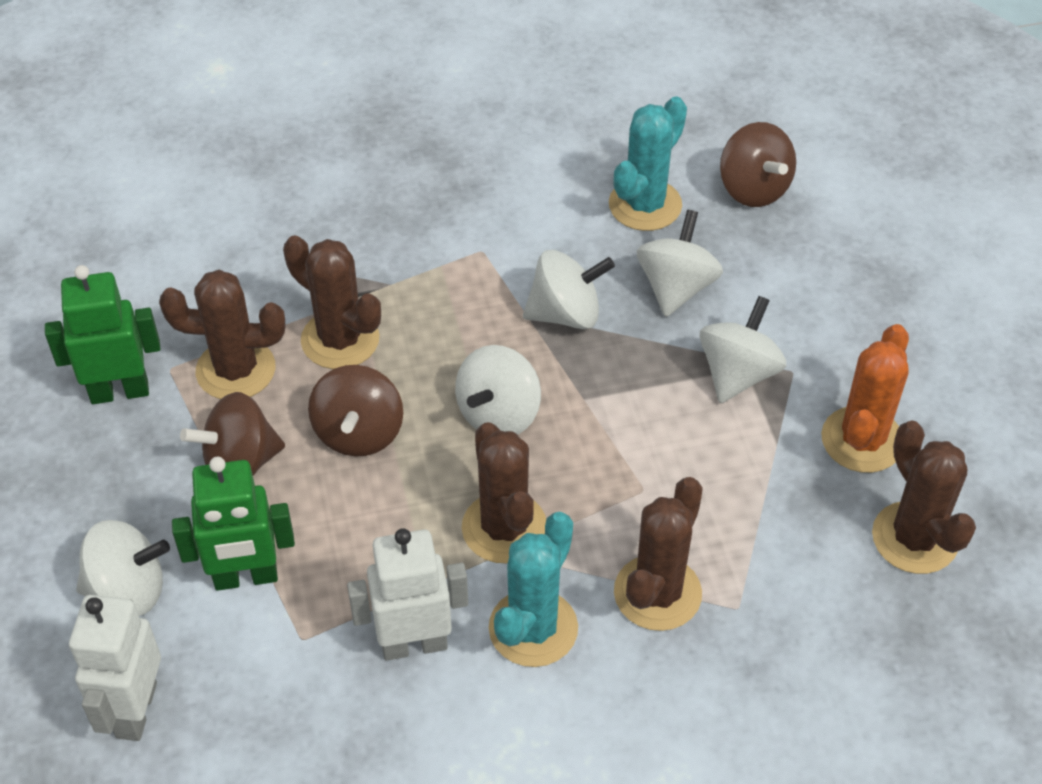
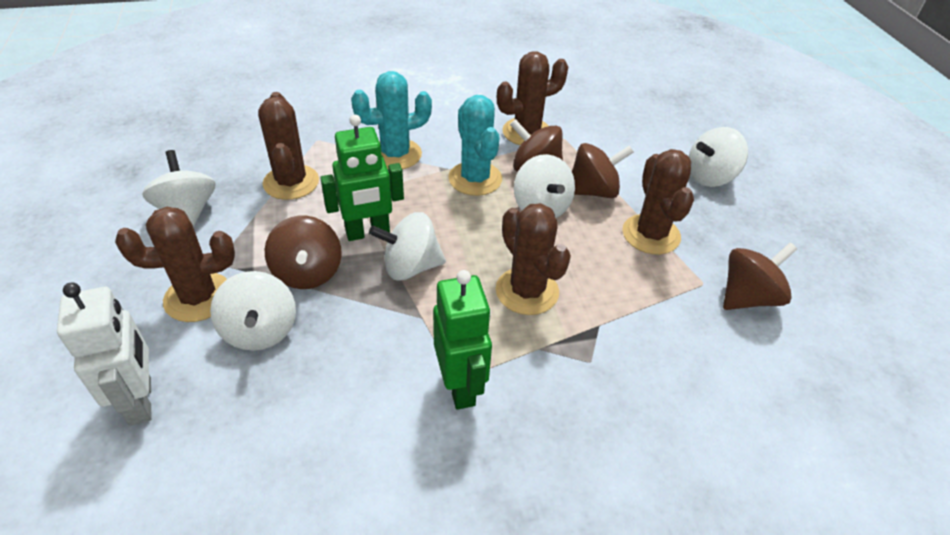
brown spinning top: 3 -> 4
orange cactus: 1 -> 0
white robot: 2 -> 1

